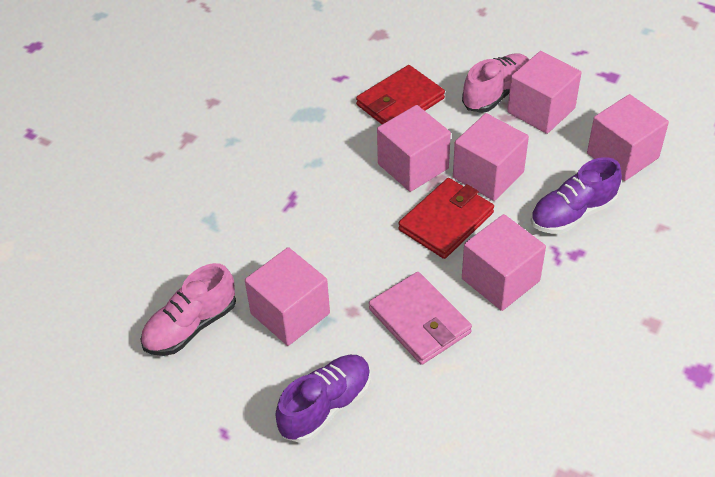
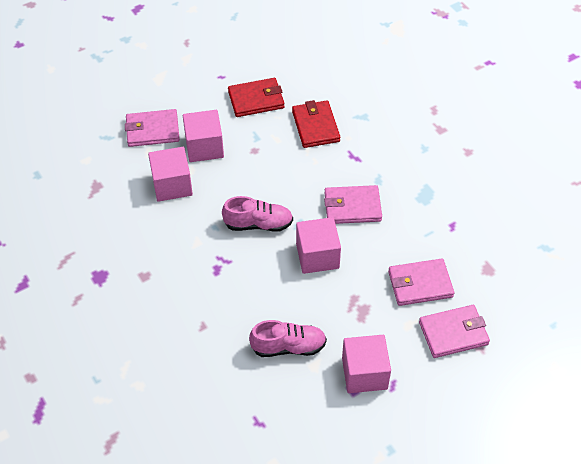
pink cube: 6 -> 4
pink wallet: 1 -> 4
purple shoe: 2 -> 0

